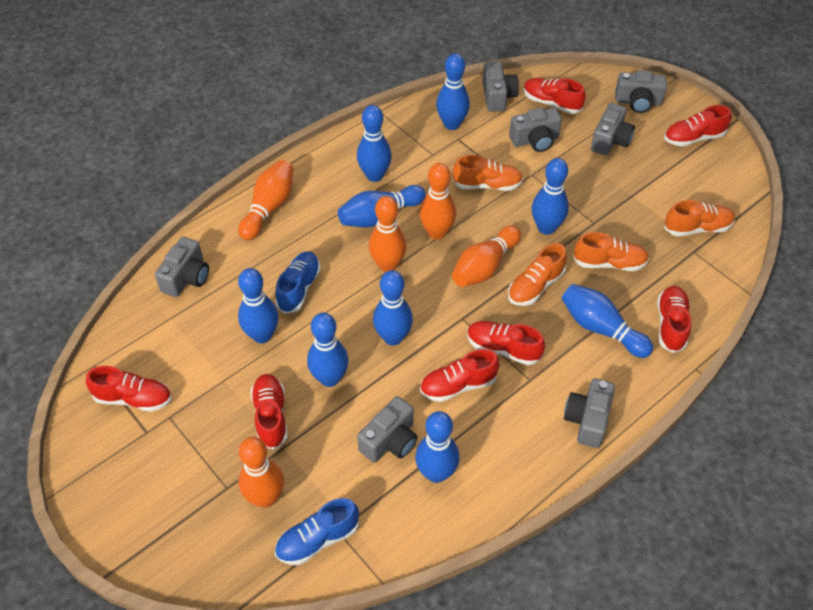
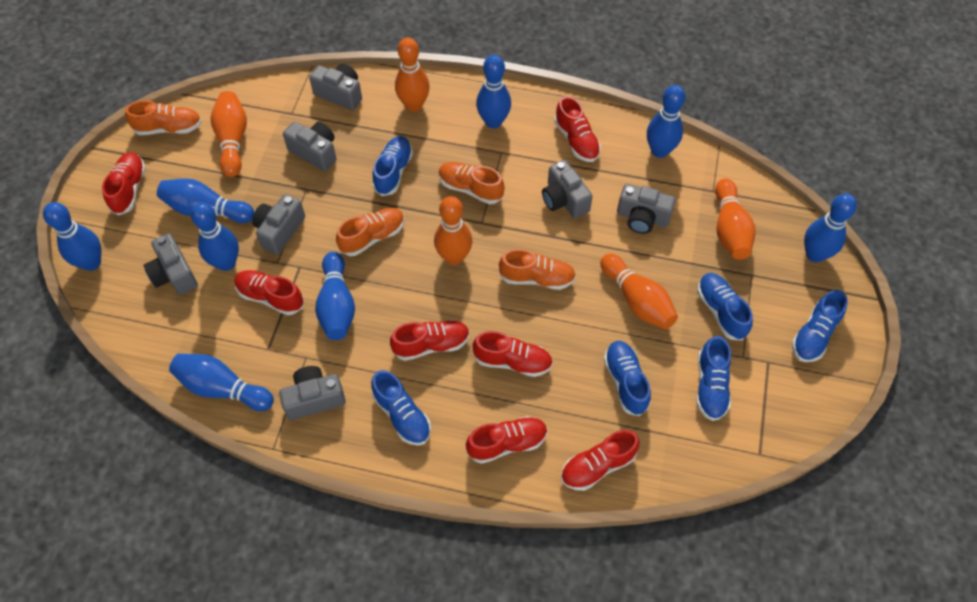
blue bowling pin: 9 -> 8
blue shoe: 2 -> 6

